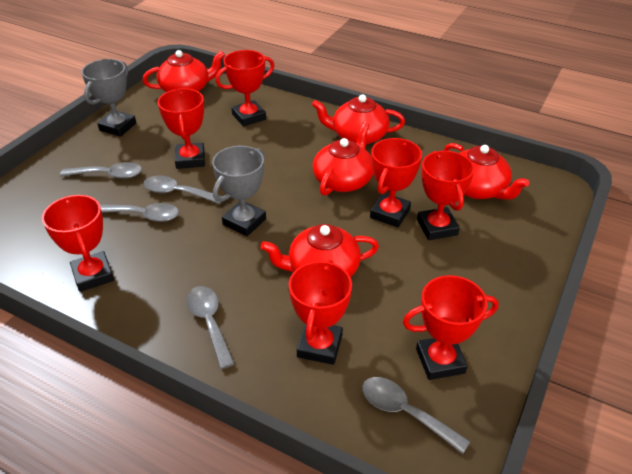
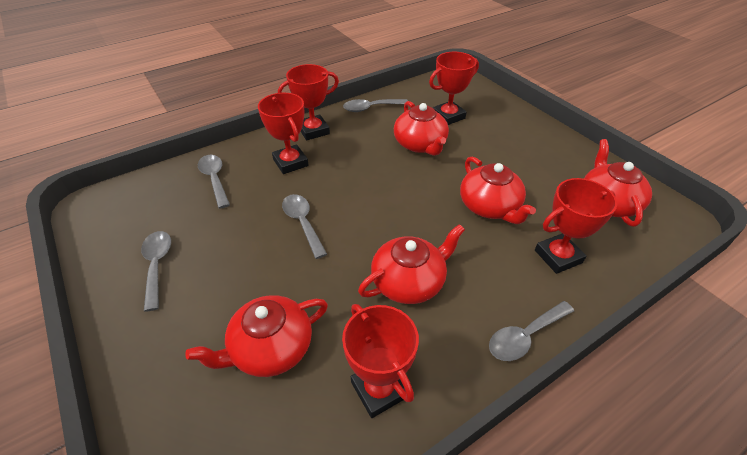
grey trophy: 2 -> 0
red trophy: 7 -> 5

